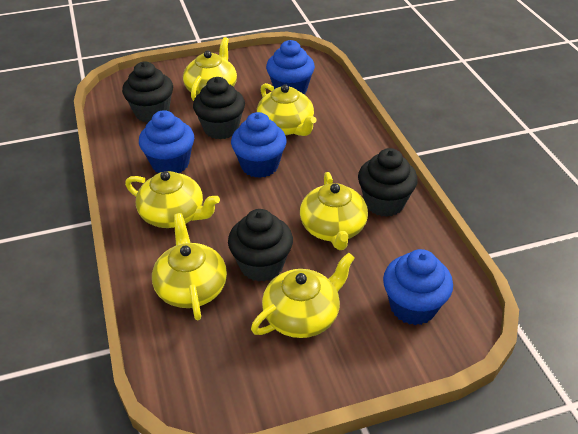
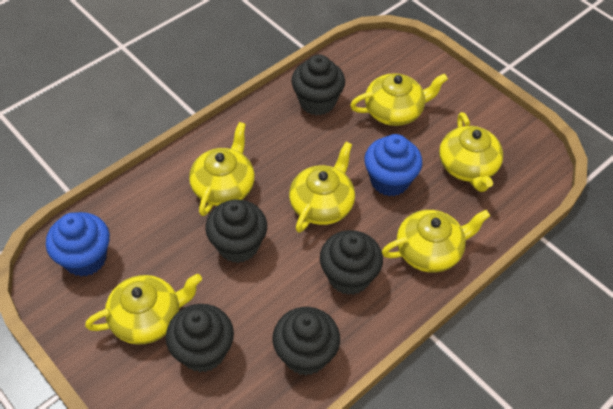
black cupcake: 4 -> 5
blue cupcake: 4 -> 2

